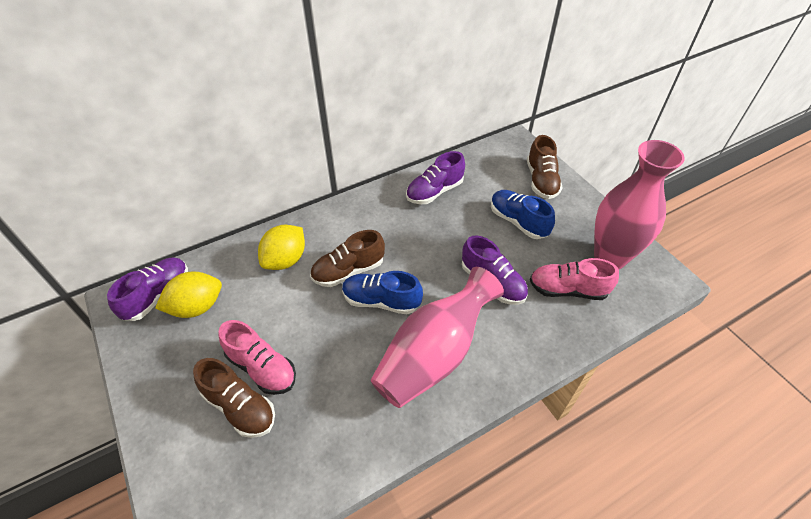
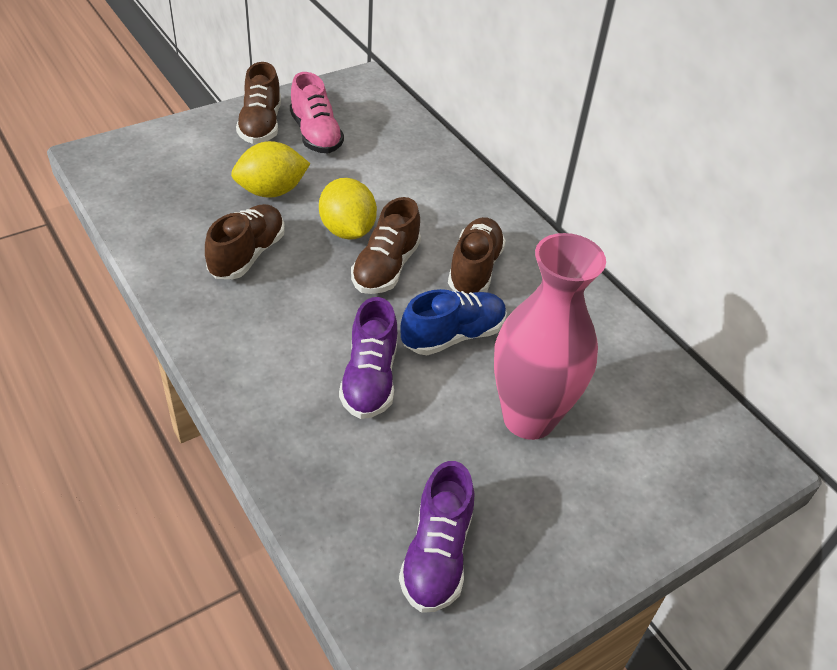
blue shoe: 2 -> 1
brown shoe: 3 -> 4
pink shoe: 2 -> 1
pink vase: 2 -> 1
purple shoe: 3 -> 2

